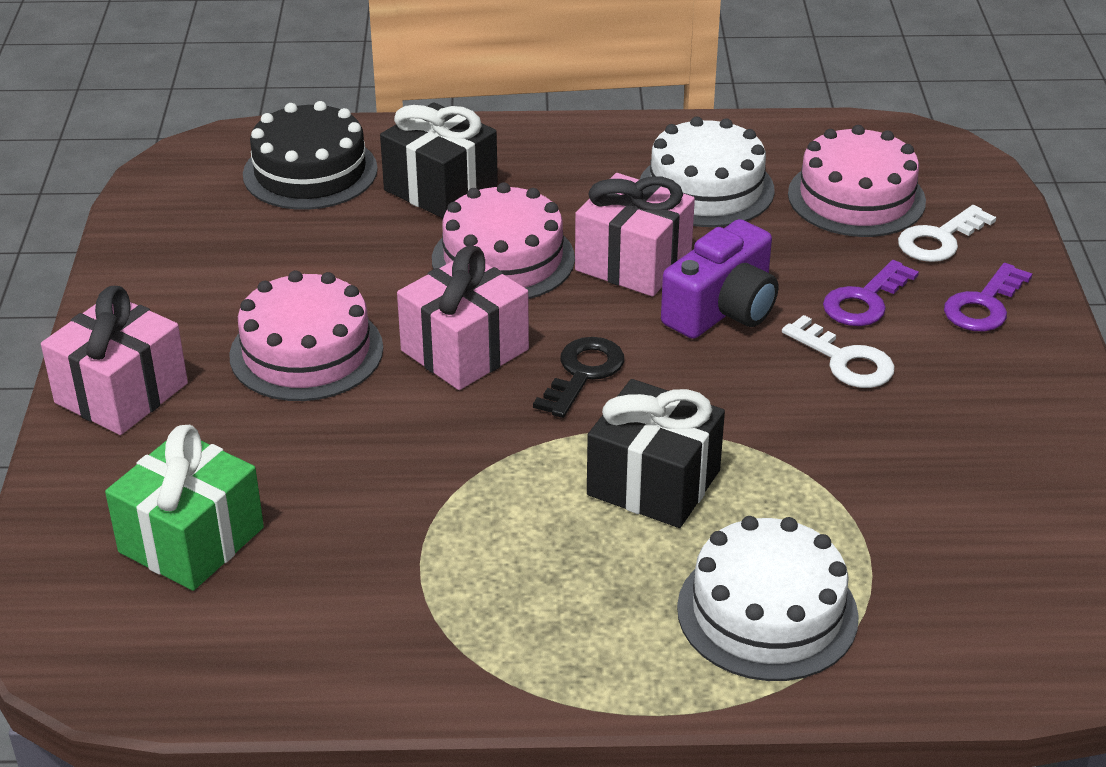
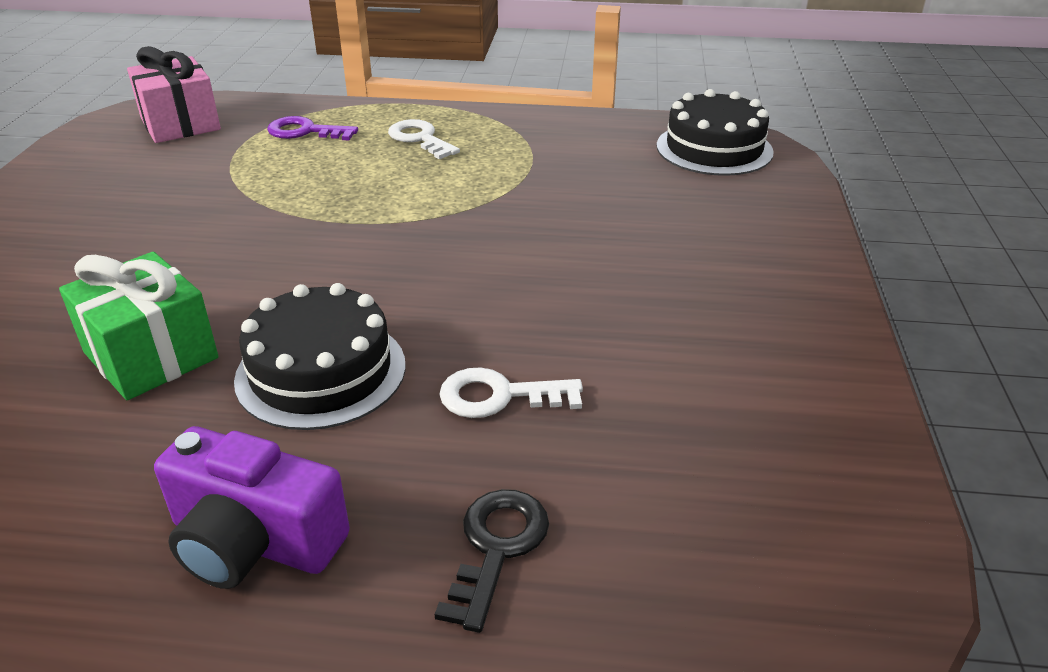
black cake: 1 -> 2
black gift: 2 -> 0
pink cake: 3 -> 0
pink gift: 3 -> 1
purple key: 2 -> 1
white cake: 2 -> 0

